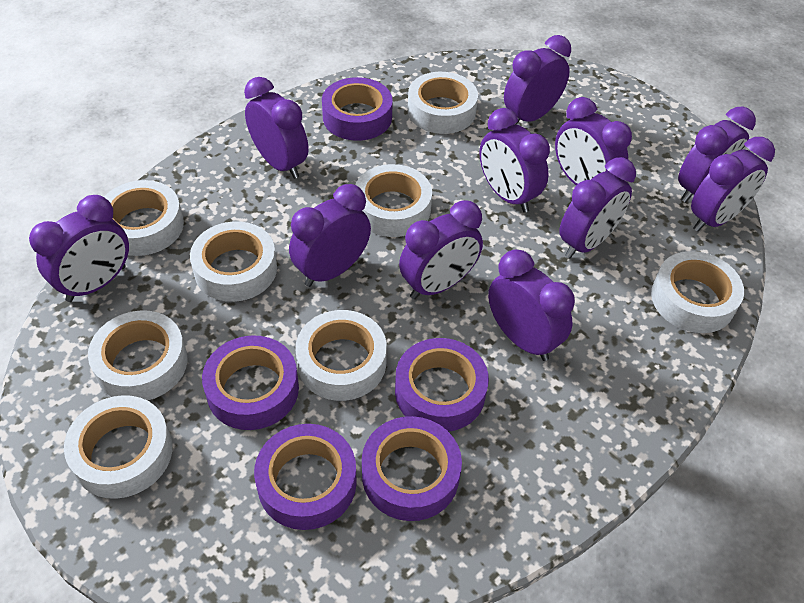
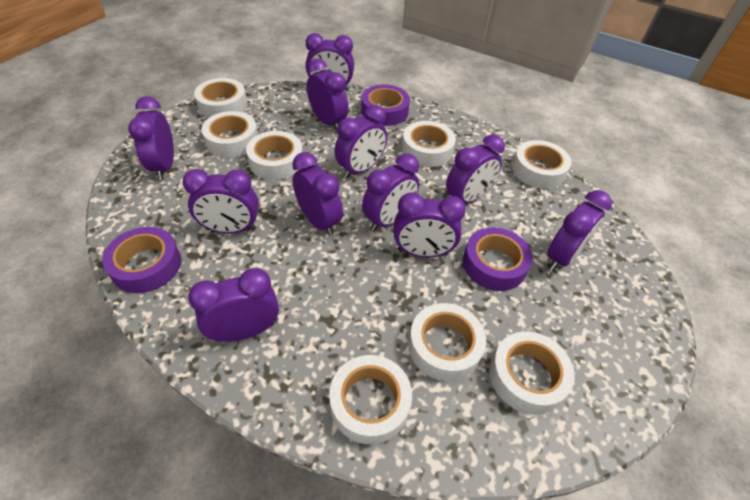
purple tape: 5 -> 3

